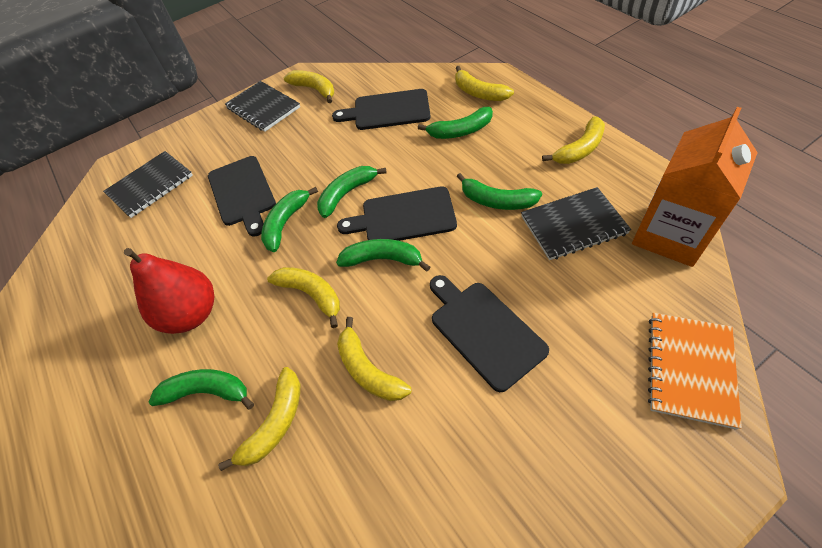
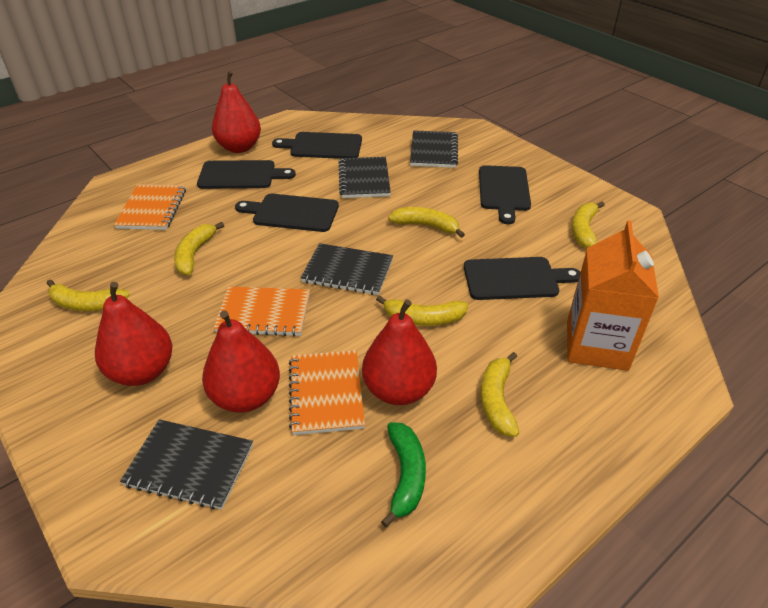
black cutting board: 4 -> 5
black notebook: 3 -> 4
green banana: 6 -> 1
orange notebook: 1 -> 3
red pear: 1 -> 4

